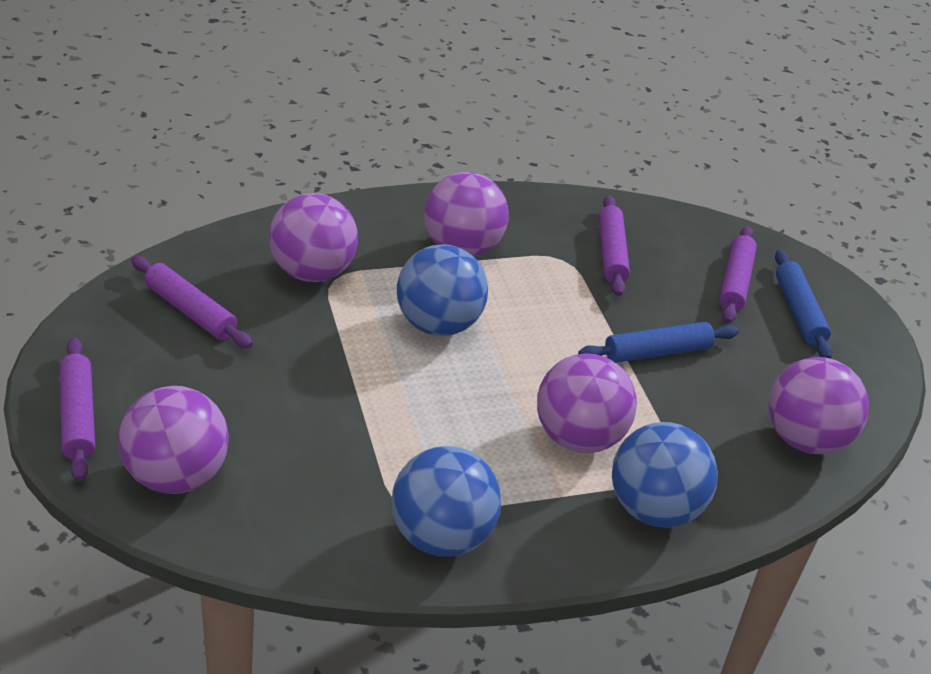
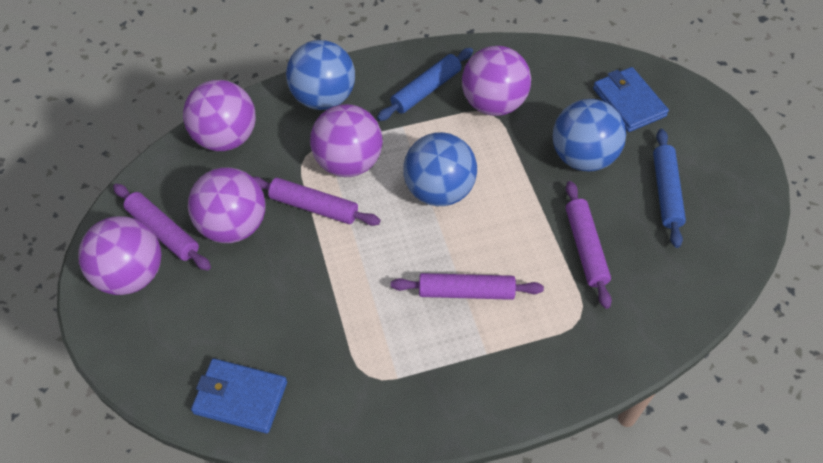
blue wallet: 0 -> 2

